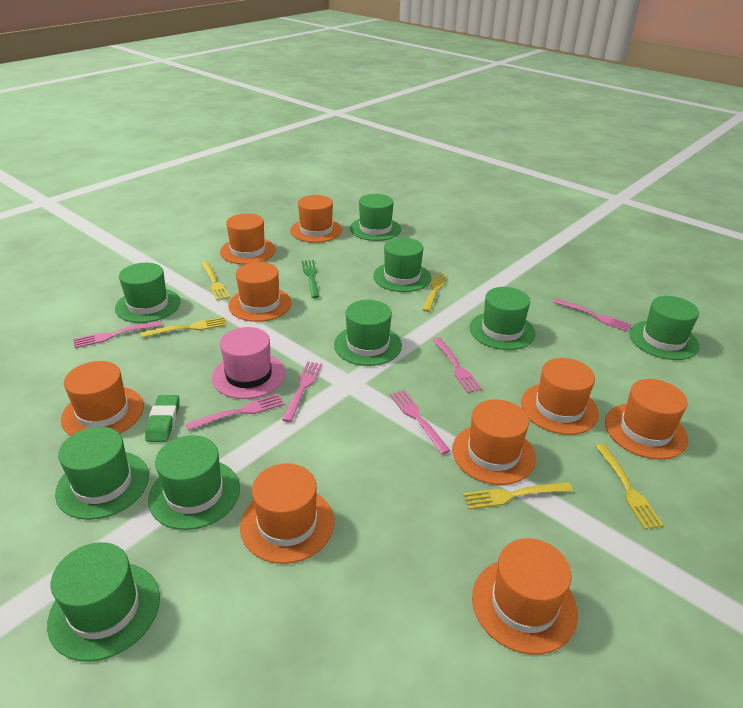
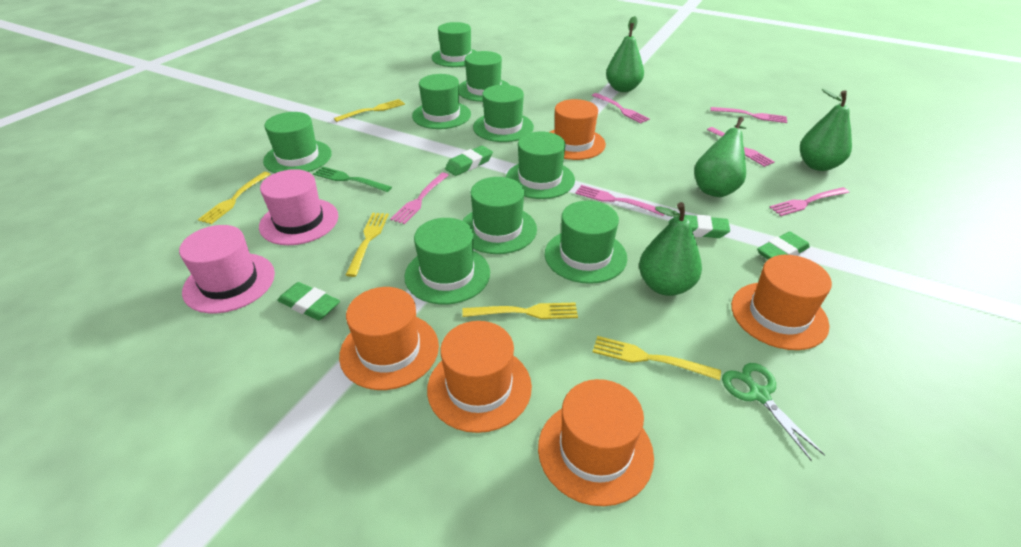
green eraser: 1 -> 4
green pear: 0 -> 4
green scissors: 0 -> 1
orange hat: 9 -> 5
pink hat: 1 -> 2

